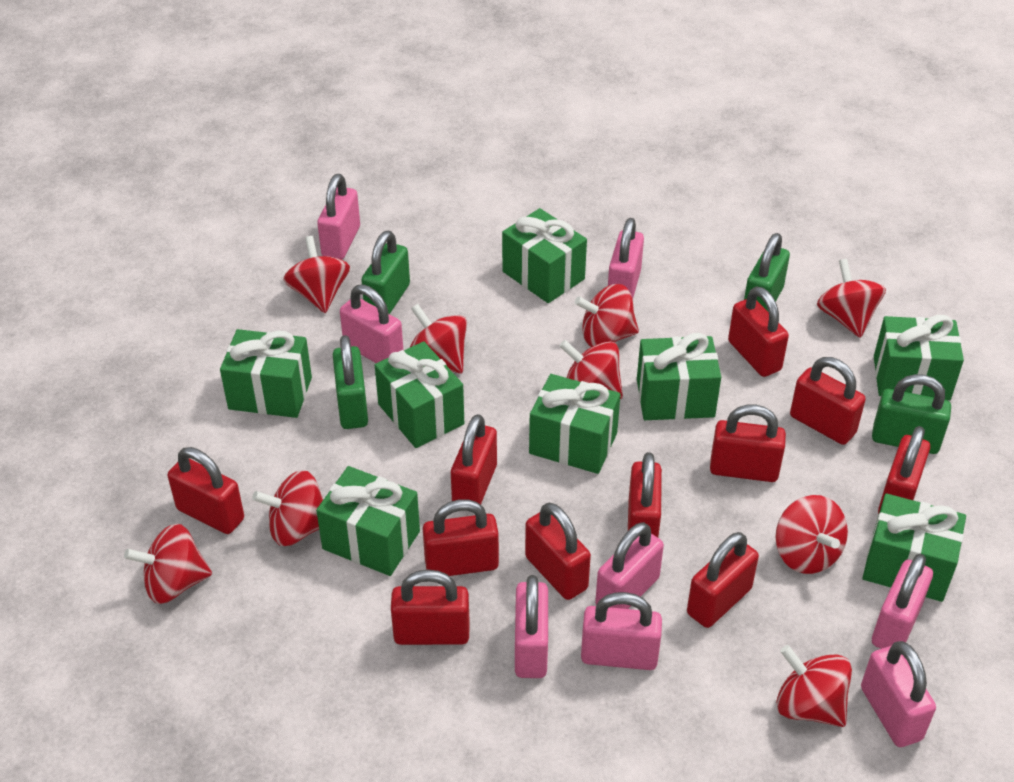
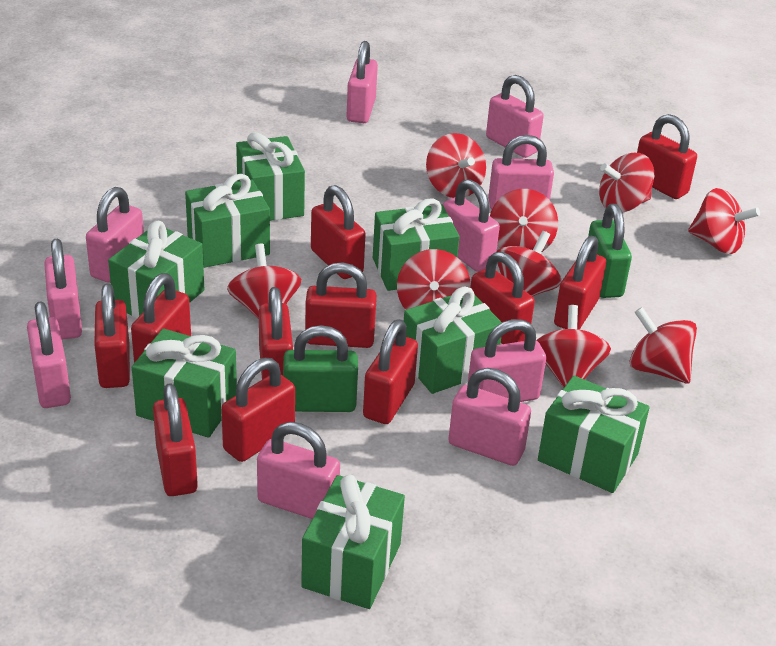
green padlock: 4 -> 2
pink padlock: 8 -> 10

